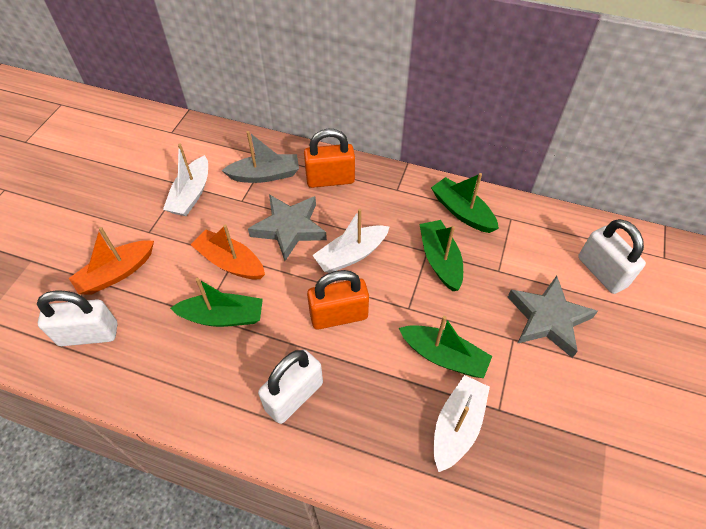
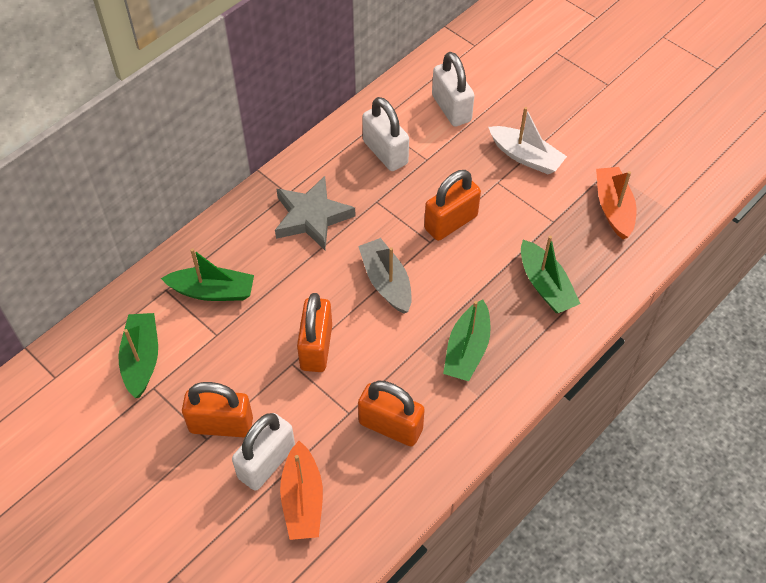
grey star: 2 -> 1
orange padlock: 2 -> 4
white boat: 3 -> 1

